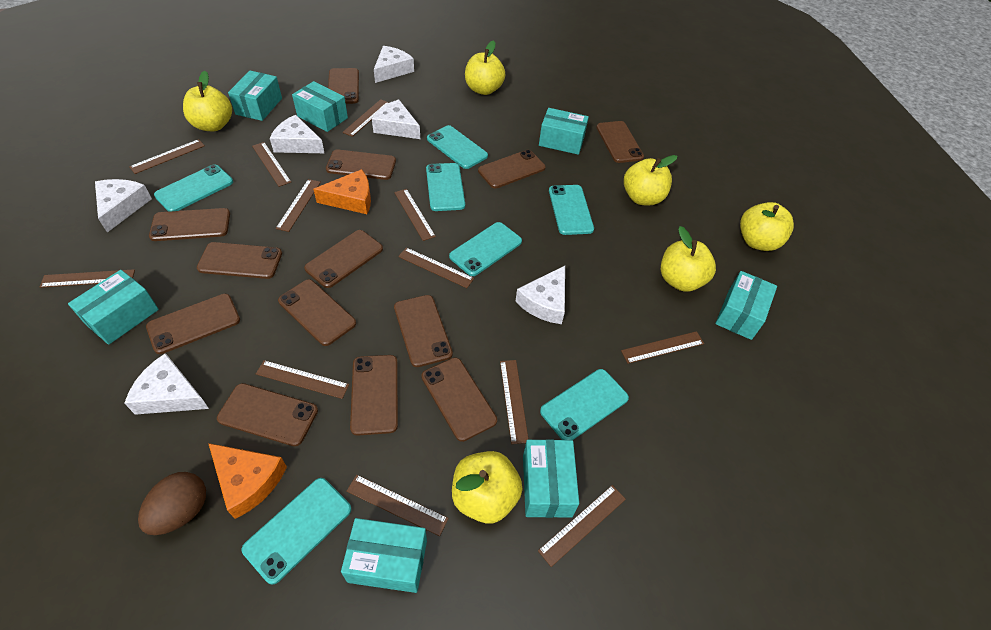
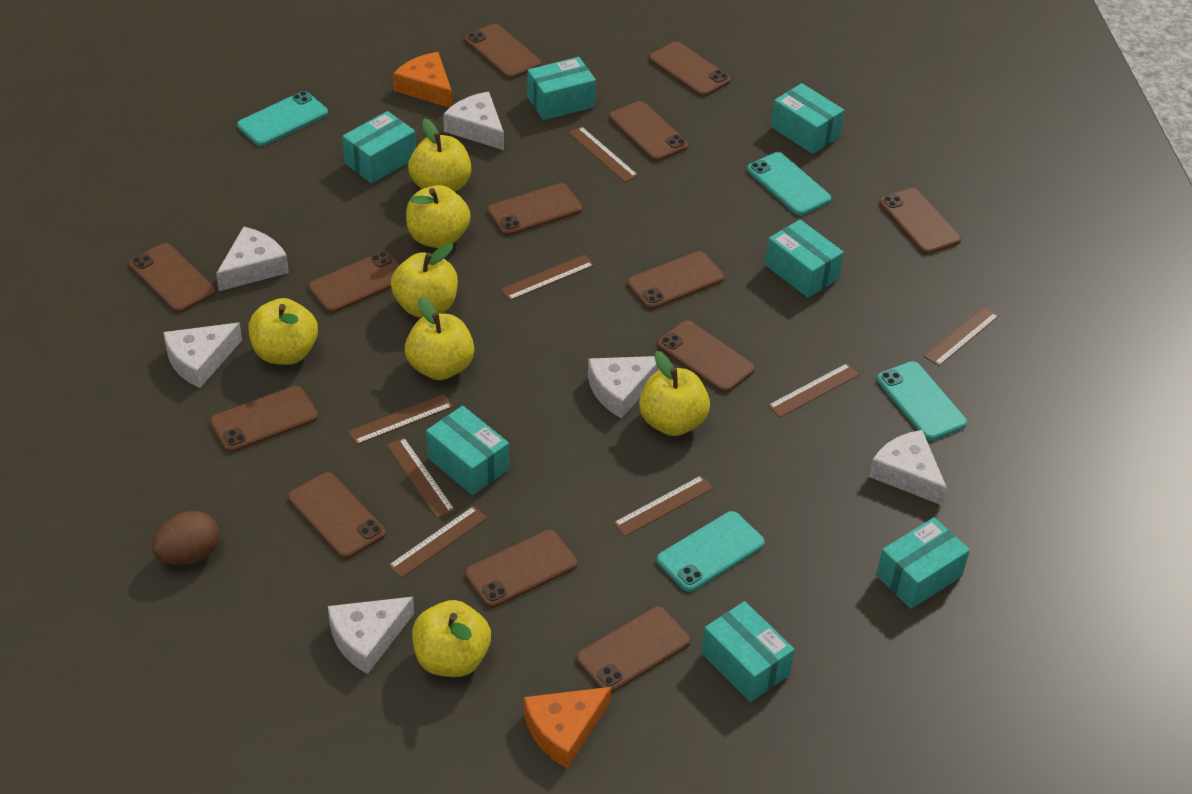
brown ruler: 12 -> 8
turquoise phone: 7 -> 4
yellow apple: 6 -> 7

